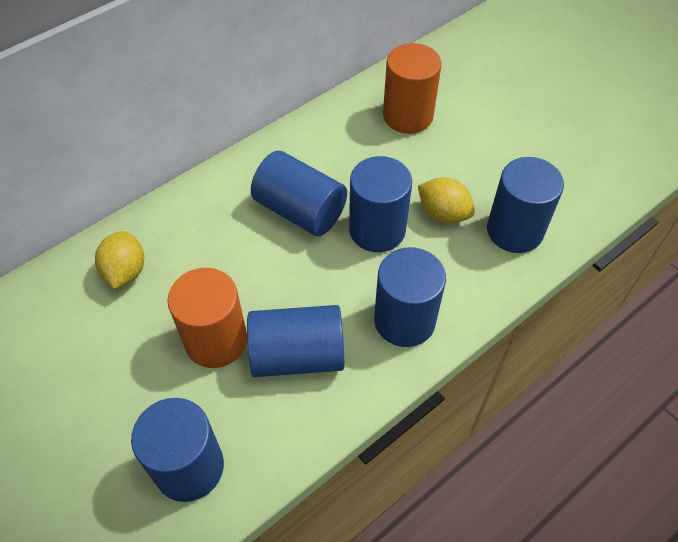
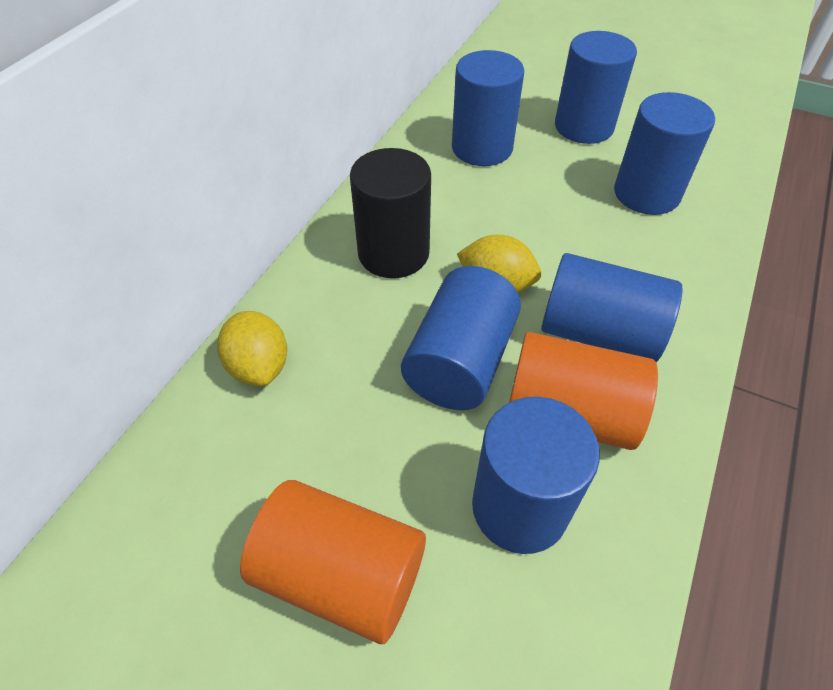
black cylinder: 0 -> 1

